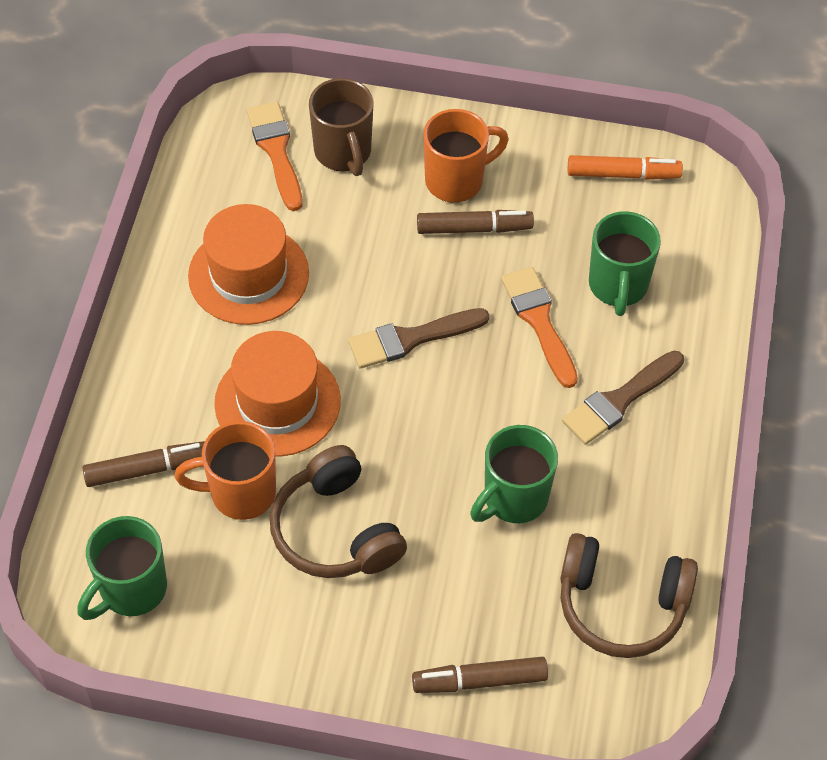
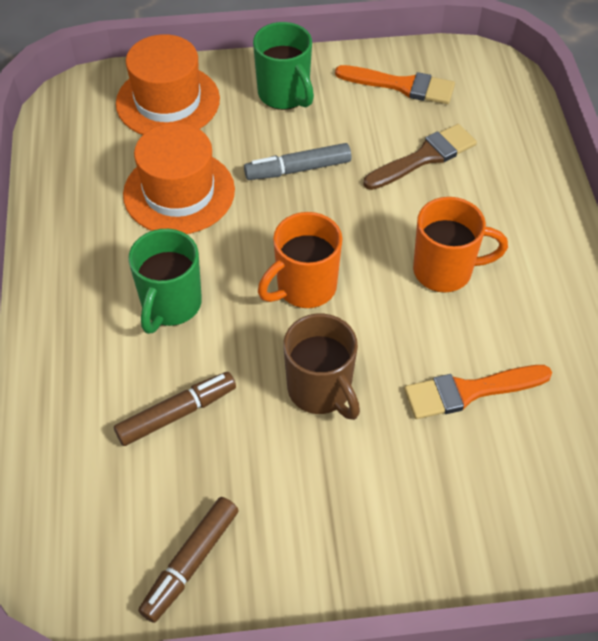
brown brush: 2 -> 1
brown headphones: 2 -> 0
brown marker: 3 -> 2
green mug: 3 -> 2
grey marker: 0 -> 1
orange marker: 1 -> 0

